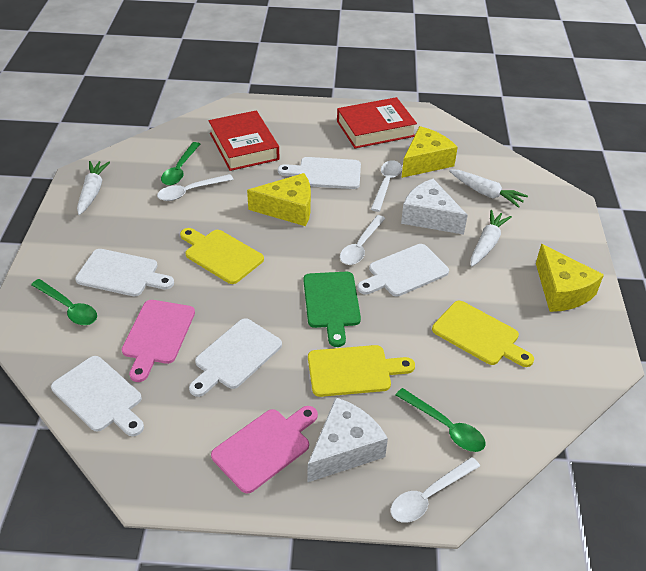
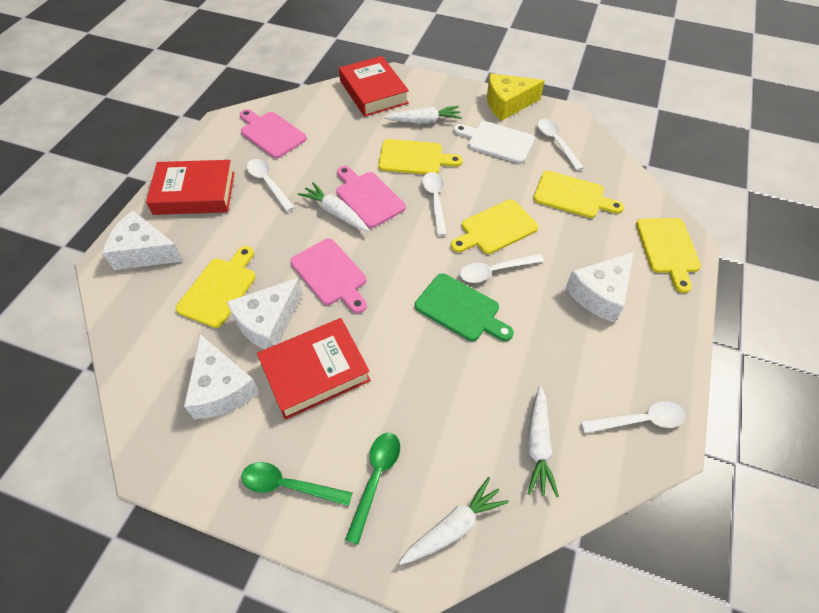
green spoon: 3 -> 2
pink cutting board: 2 -> 3
red book: 2 -> 3
white carrot: 3 -> 4
white cheese: 2 -> 4
white cutting board: 5 -> 1
white spoon: 4 -> 5
yellow cheese: 3 -> 1
yellow cutting board: 3 -> 5

